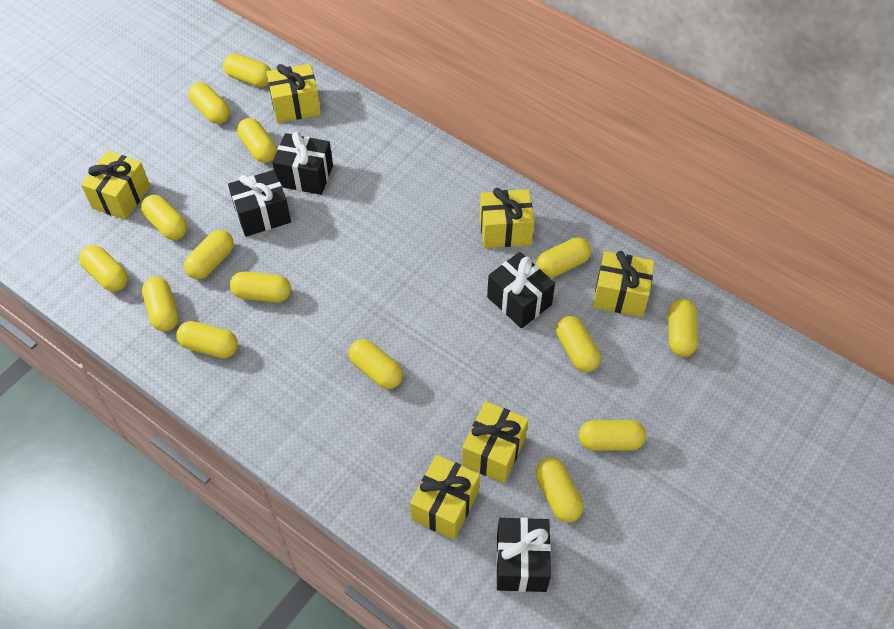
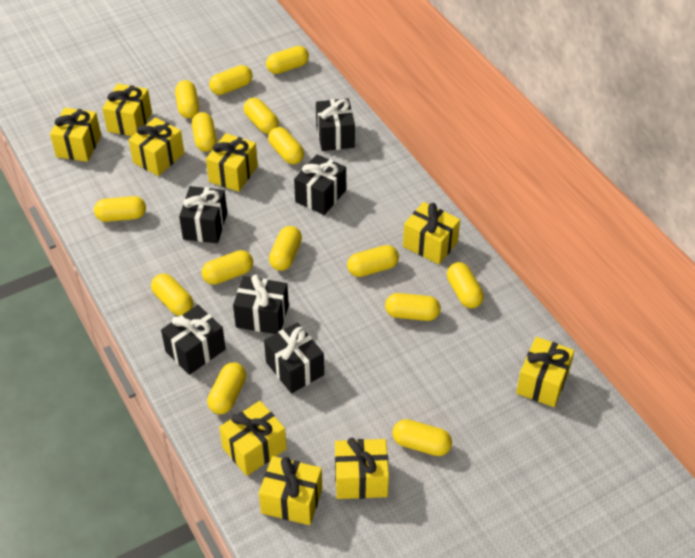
black gift: 4 -> 6
yellow gift: 6 -> 9

